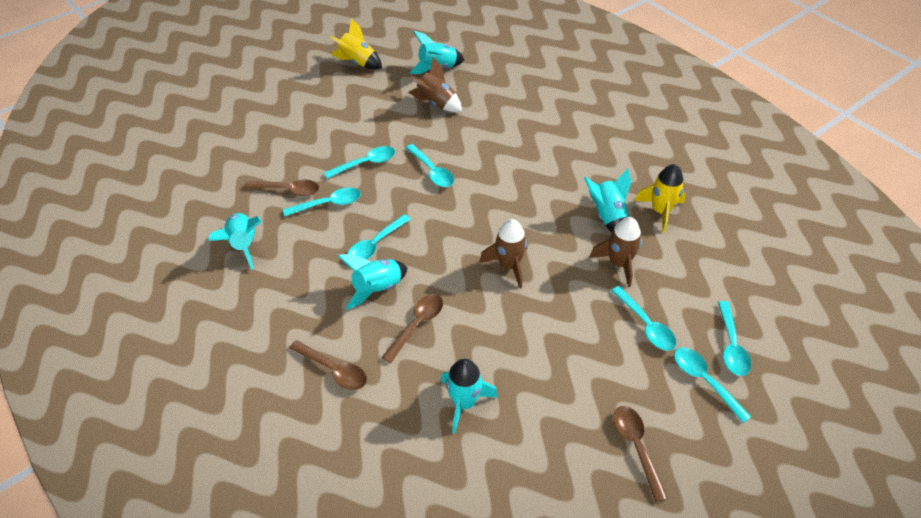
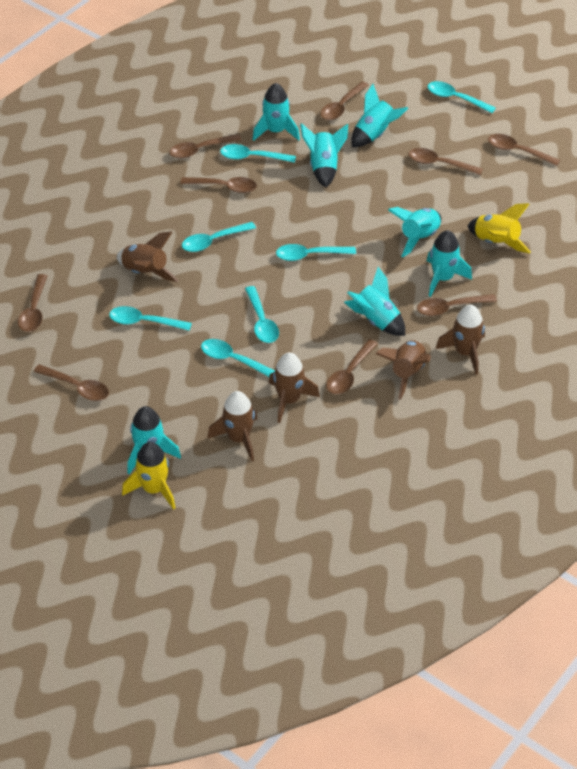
brown rocket: 3 -> 5
brown spoon: 4 -> 9
turquoise rocket: 5 -> 7

